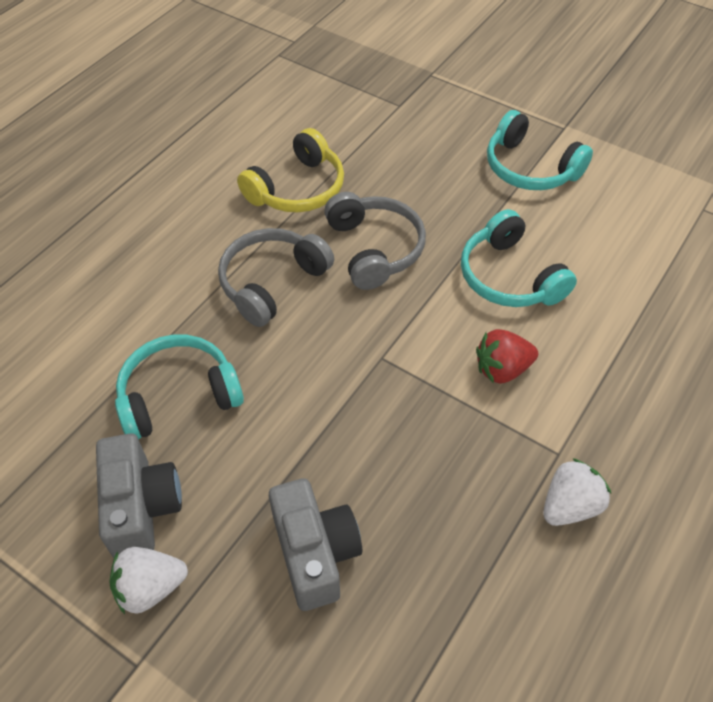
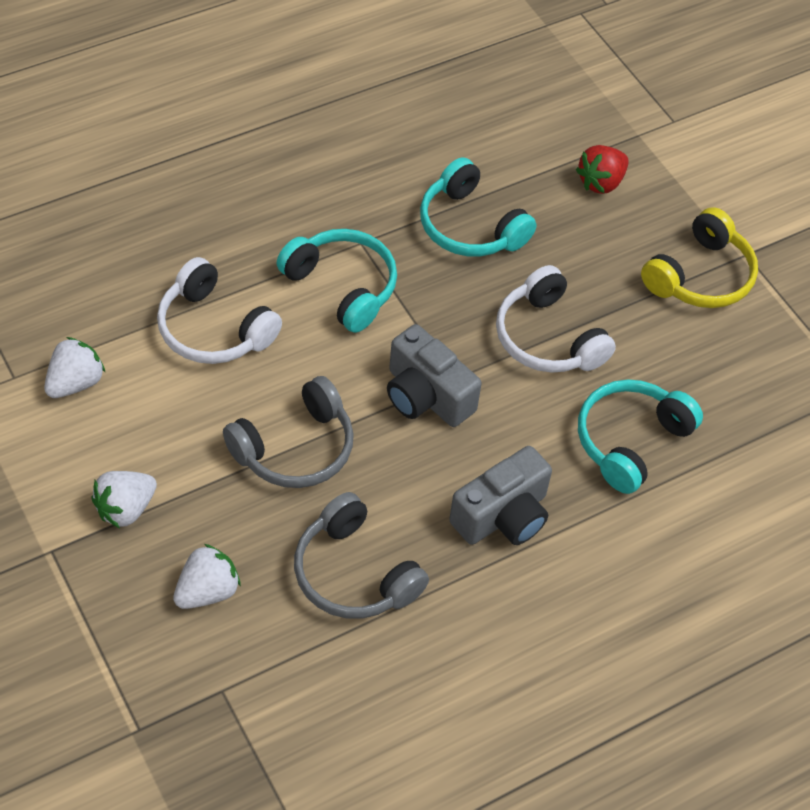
white headphones: 0 -> 2
white strawberry: 2 -> 3

